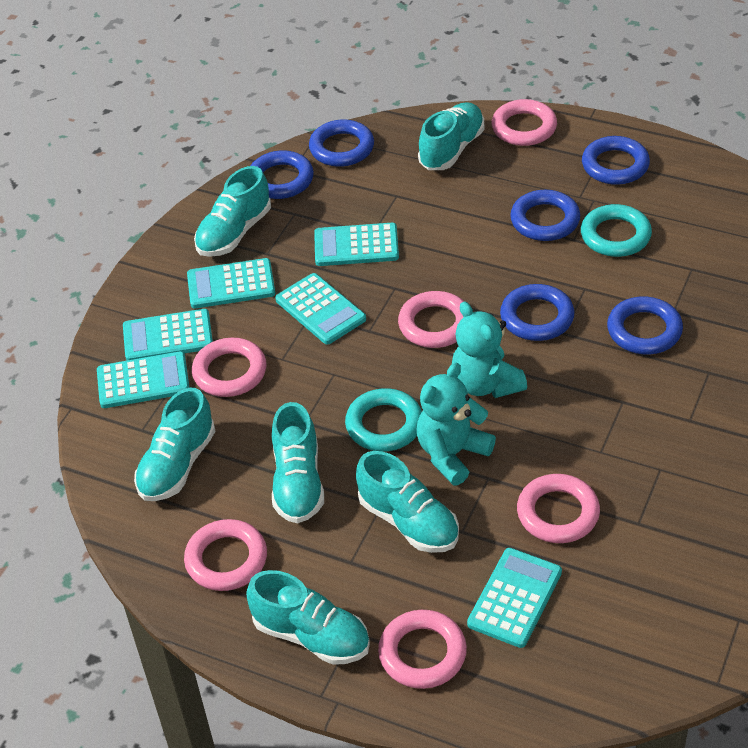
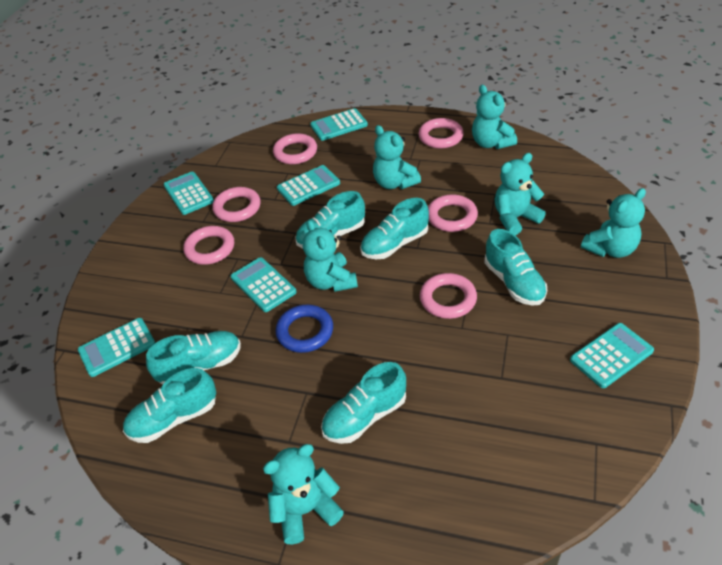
blue ring: 6 -> 1
turquoise ring: 2 -> 0
turquoise teddy bear: 2 -> 6

